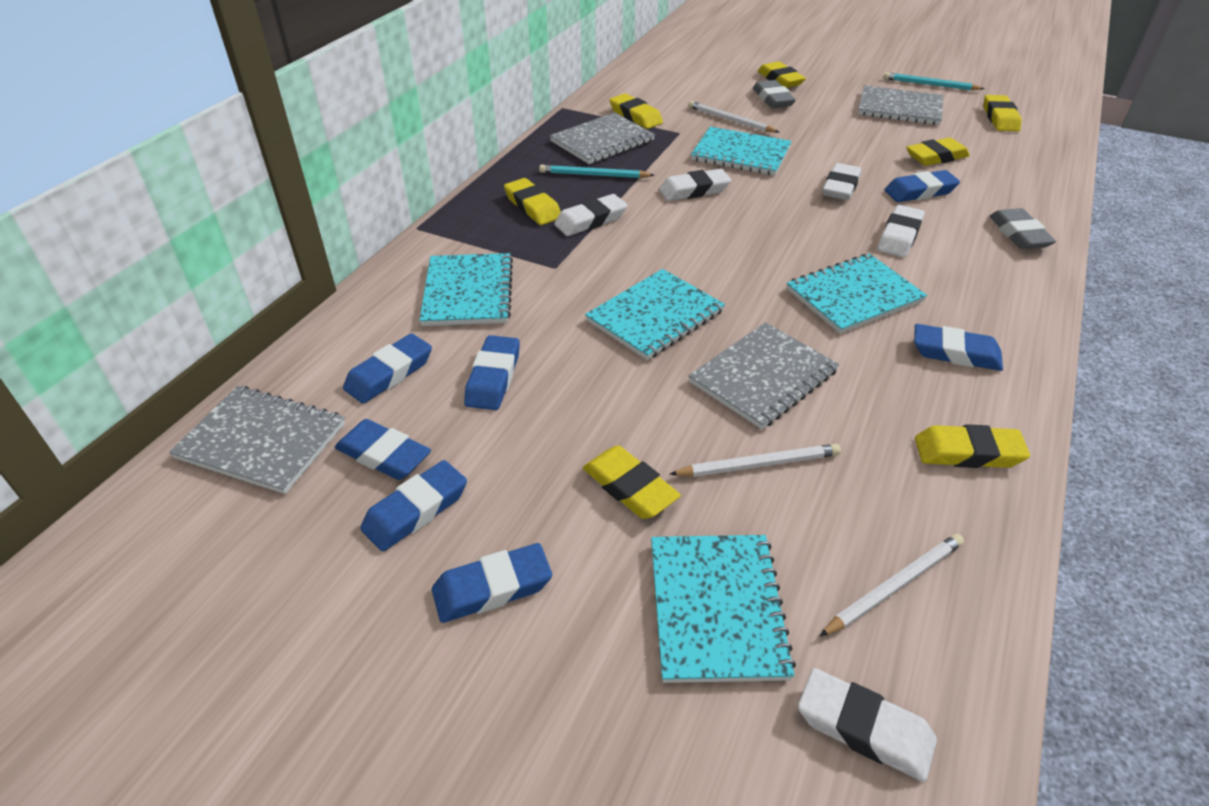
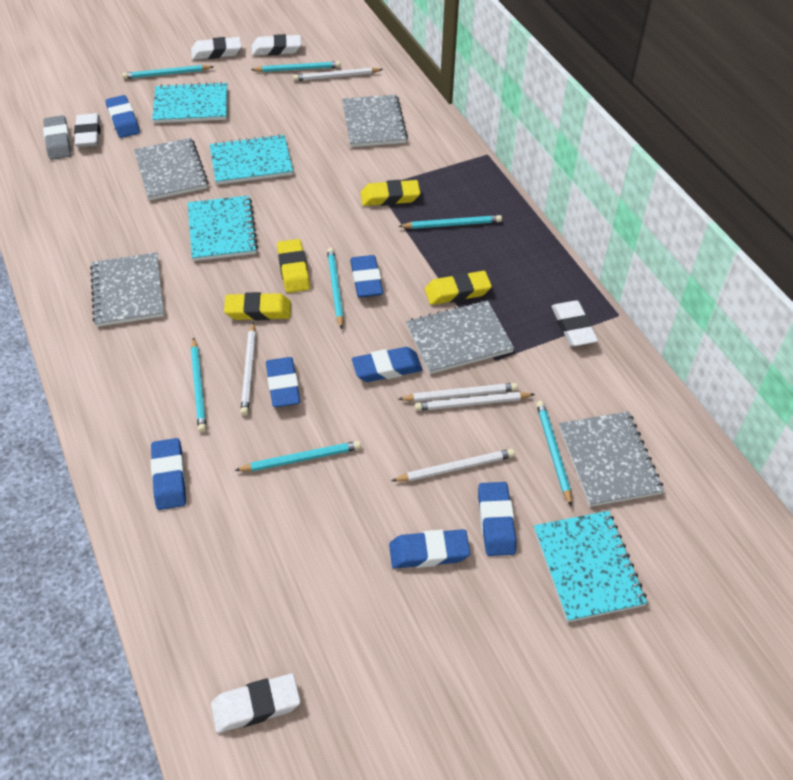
grey eraser: 2 -> 1
grey notebook: 4 -> 5
turquoise notebook: 5 -> 4
turquoise pencil: 2 -> 7
white pencil: 3 -> 5
yellow eraser: 7 -> 4

